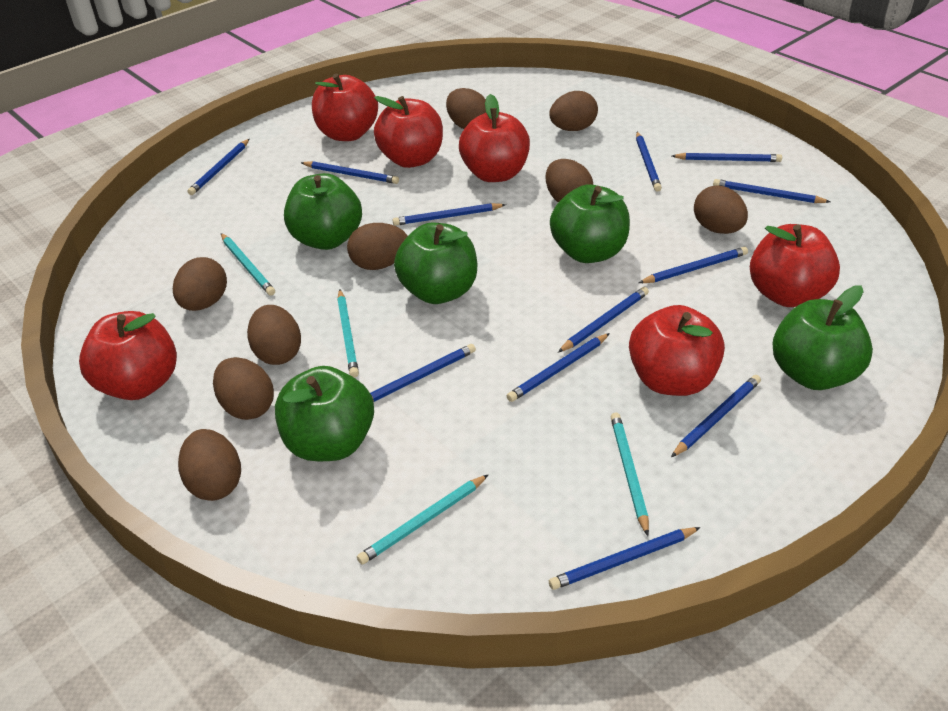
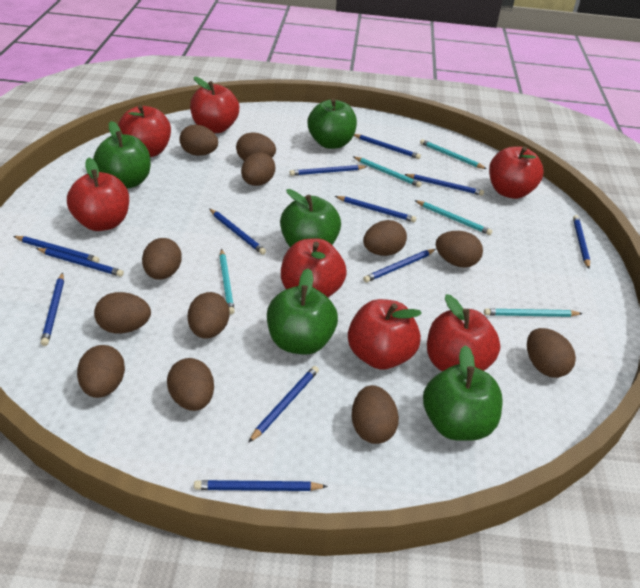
brown egg: 9 -> 12
red apple: 6 -> 7
turquoise pencil: 4 -> 5

